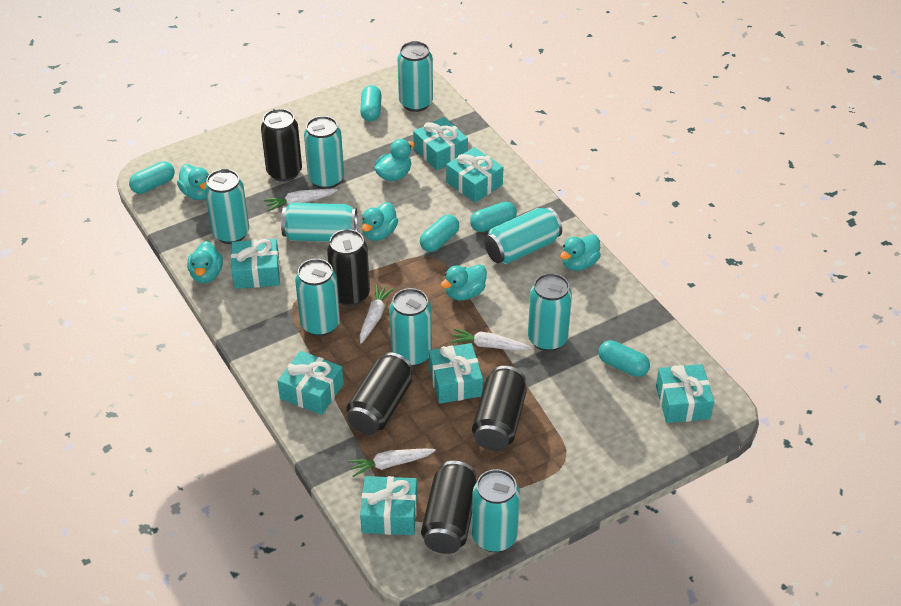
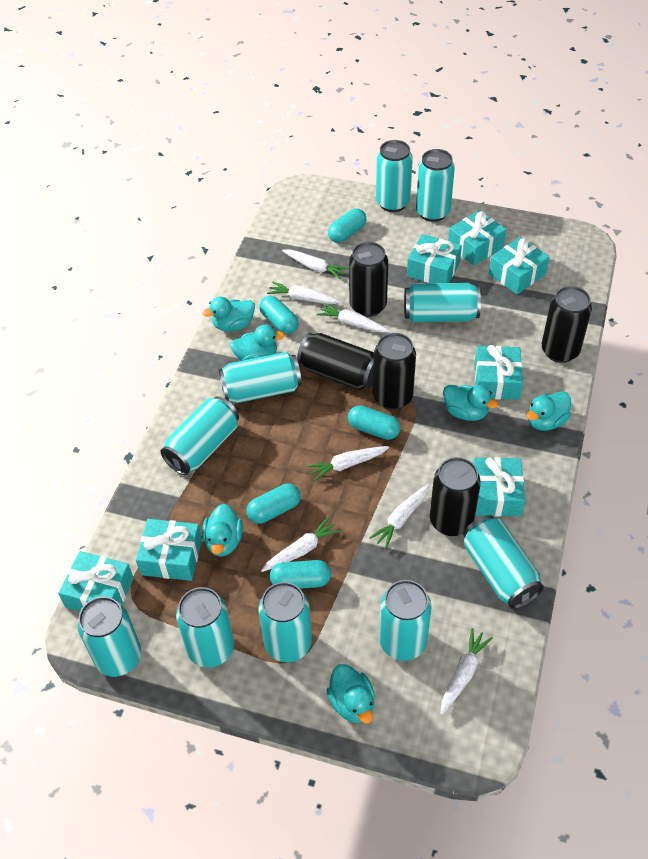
turquoise can: 9 -> 10
white carrot: 4 -> 7

